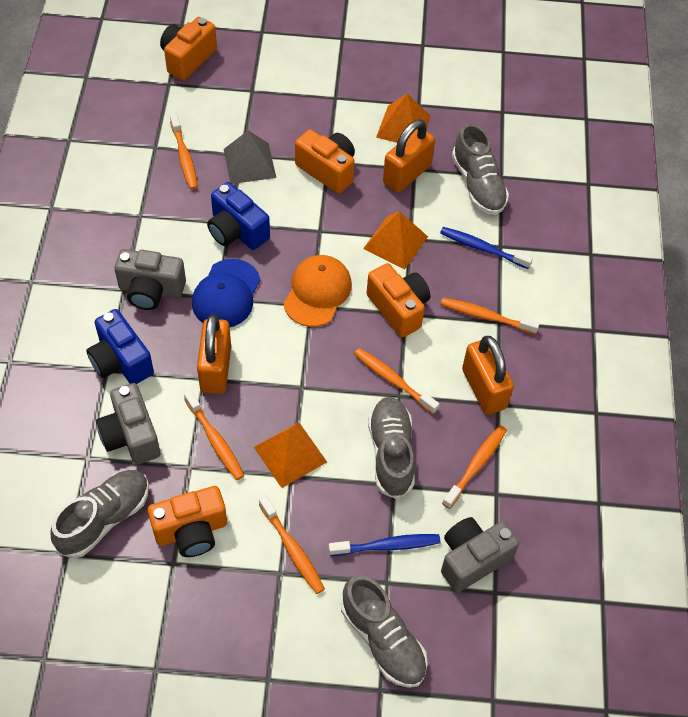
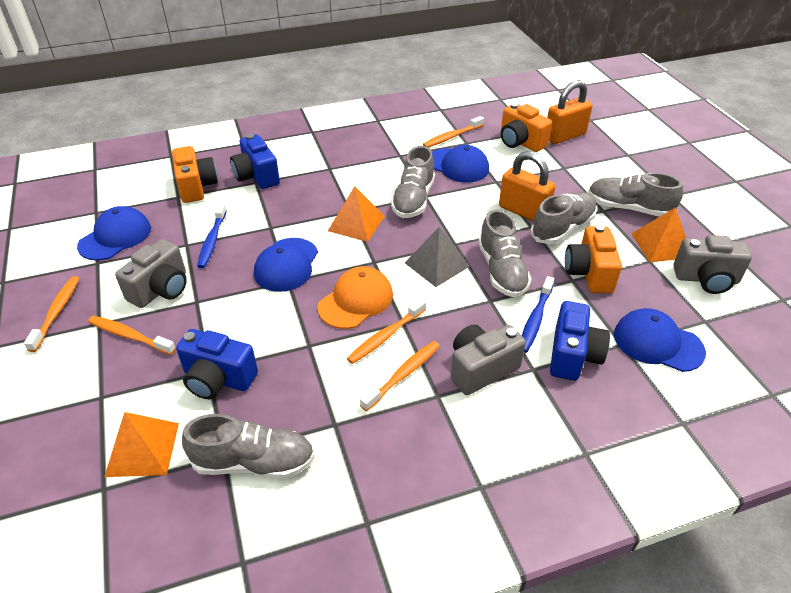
blue camera: 2 -> 3
blue cap: 1 -> 4
grey shoe: 4 -> 5
orange camera: 4 -> 3
orange padlock: 3 -> 2
orange toothbrush: 6 -> 5

